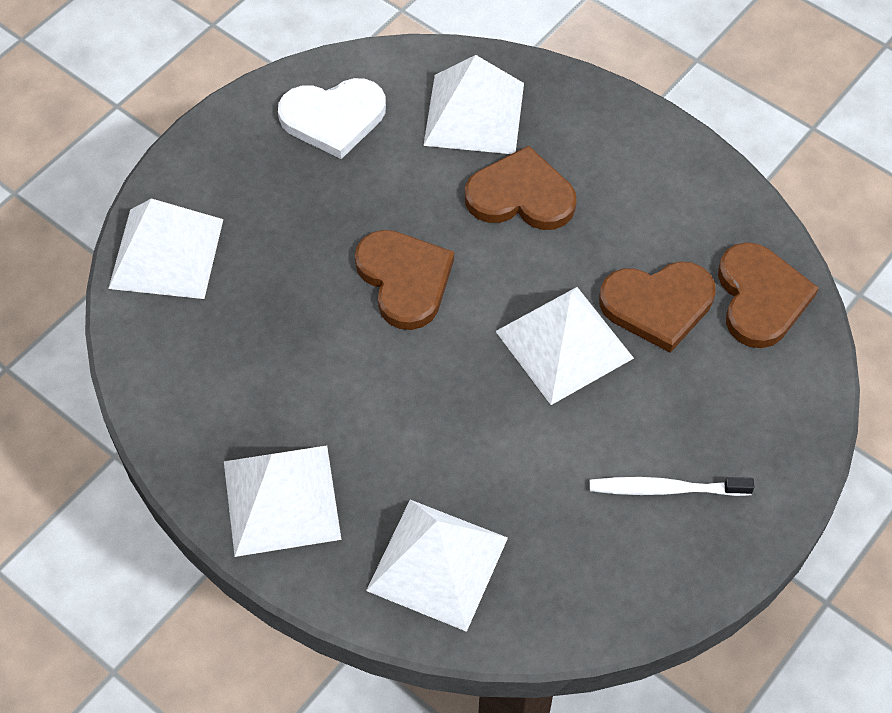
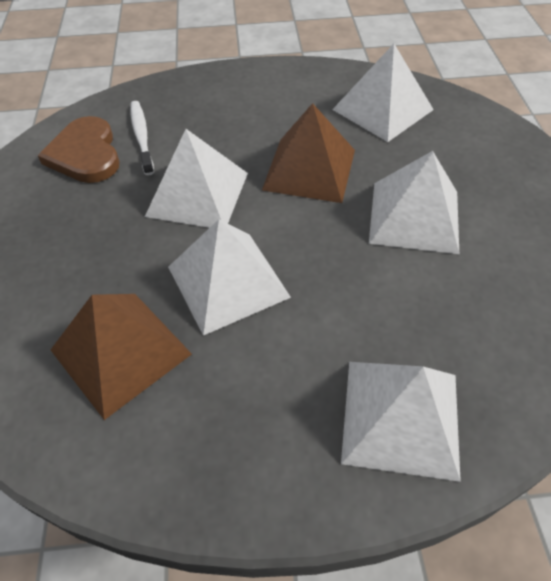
brown heart: 4 -> 1
brown pyramid: 0 -> 2
white heart: 1 -> 0

